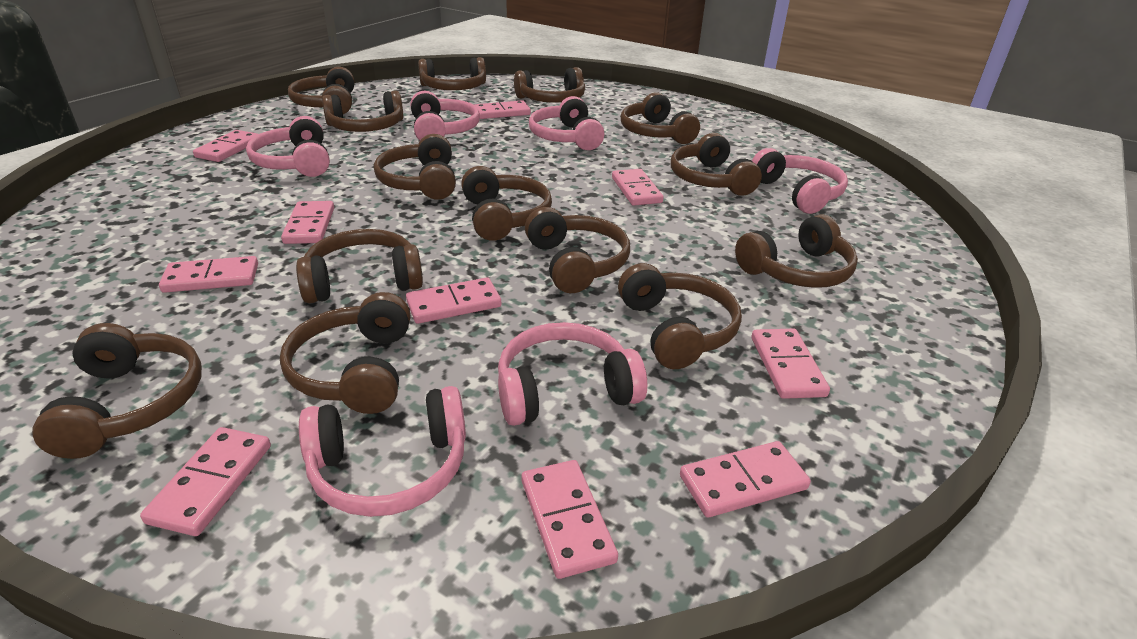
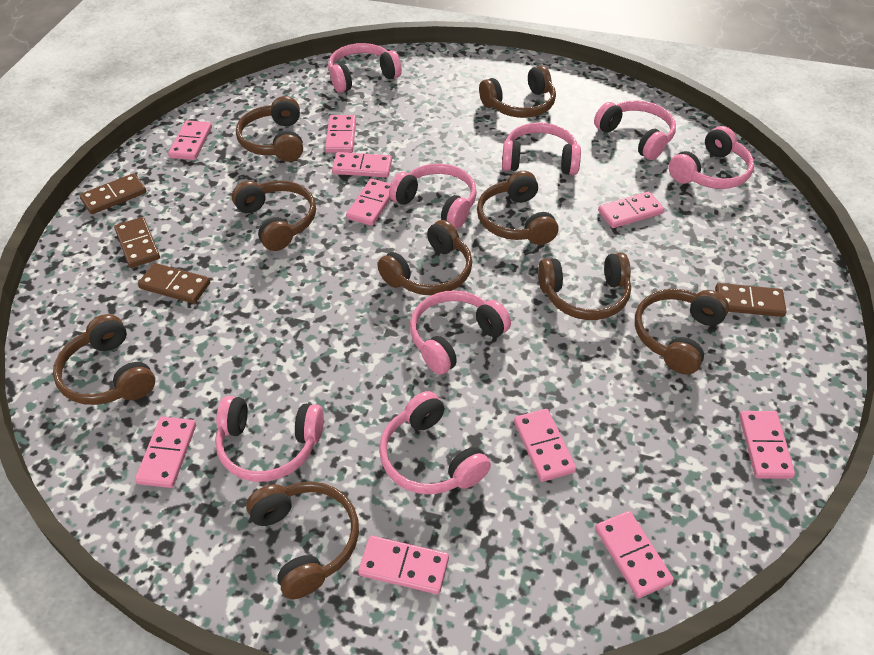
brown domino: 0 -> 4
brown headphones: 14 -> 9
pink headphones: 6 -> 8

